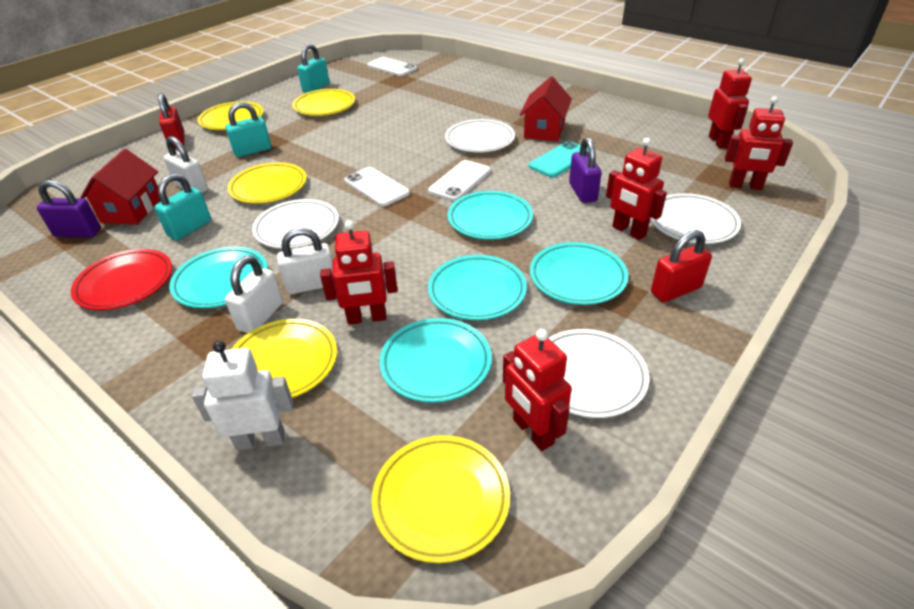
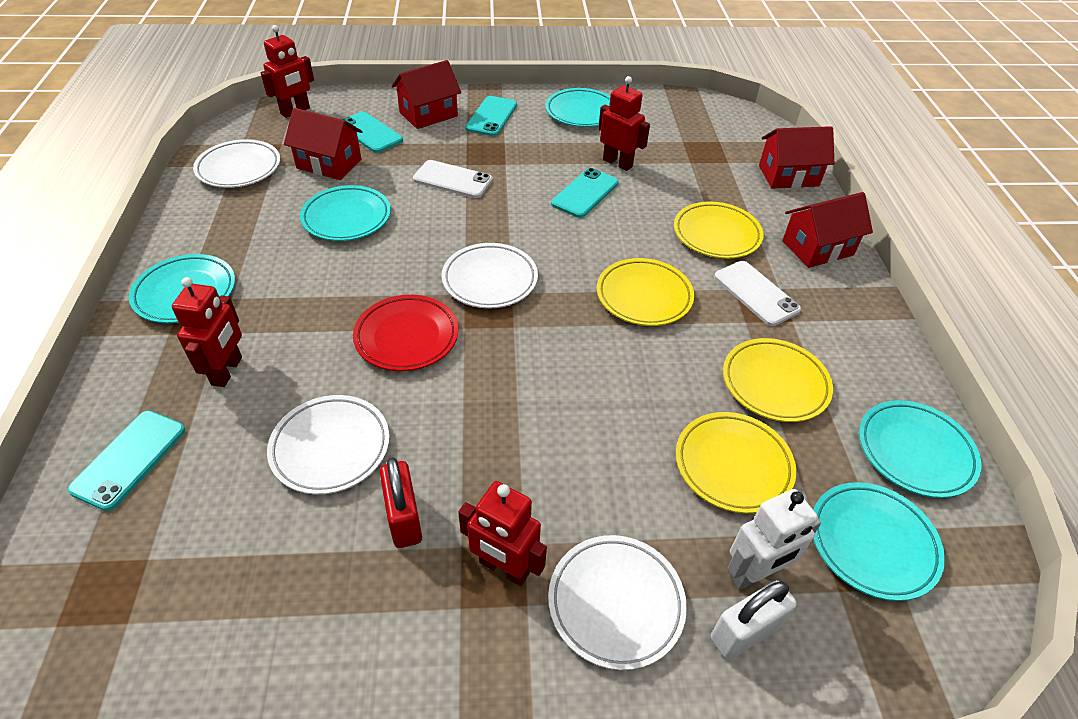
purple padlock: 2 -> 0
red house: 2 -> 4
red padlock: 2 -> 1
red robot: 5 -> 4
turquoise padlock: 3 -> 0
turquoise phone: 1 -> 4
white padlock: 3 -> 1
white phone: 3 -> 2
yellow plate: 5 -> 4

